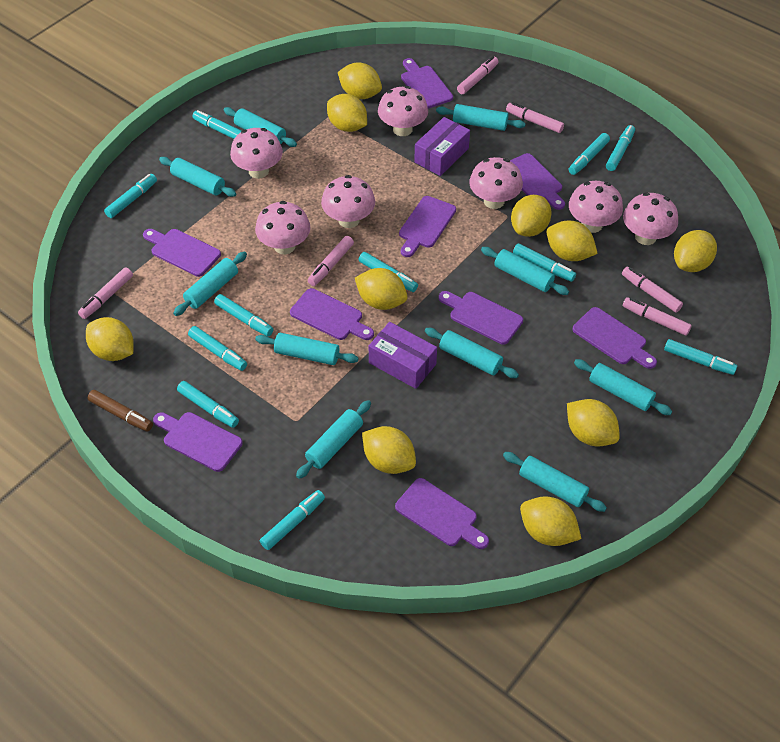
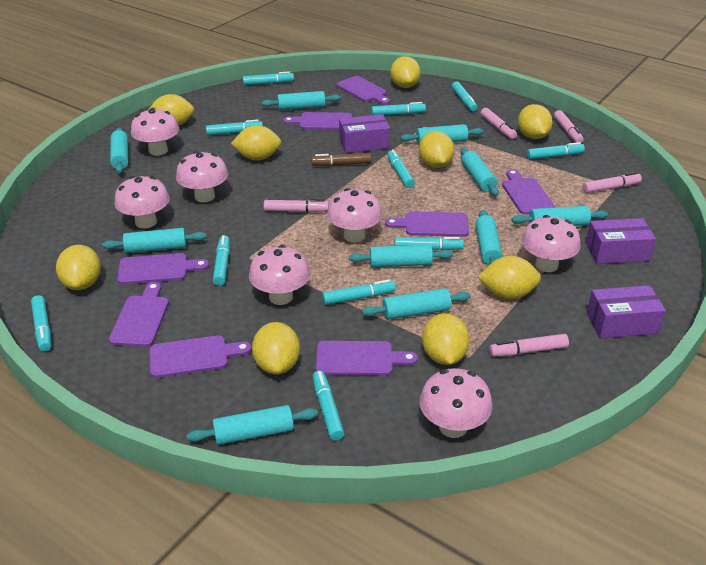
pink marker: 6 -> 5
purple box: 2 -> 3
purple cutting board: 9 -> 8
yellow lemon: 10 -> 9

